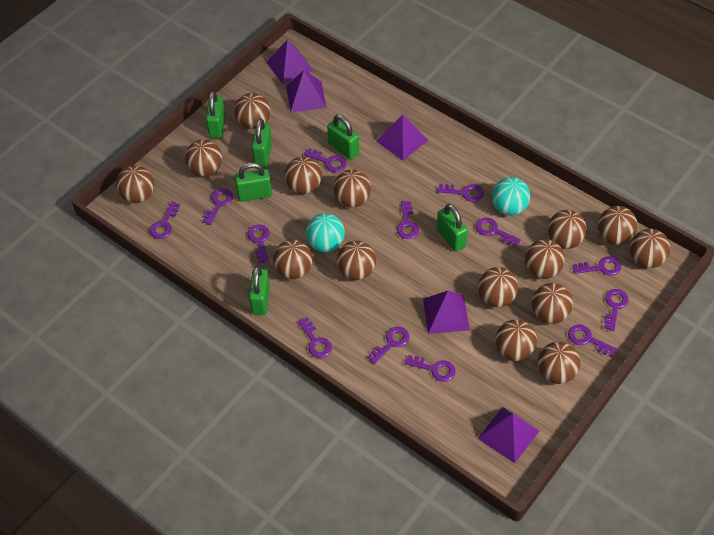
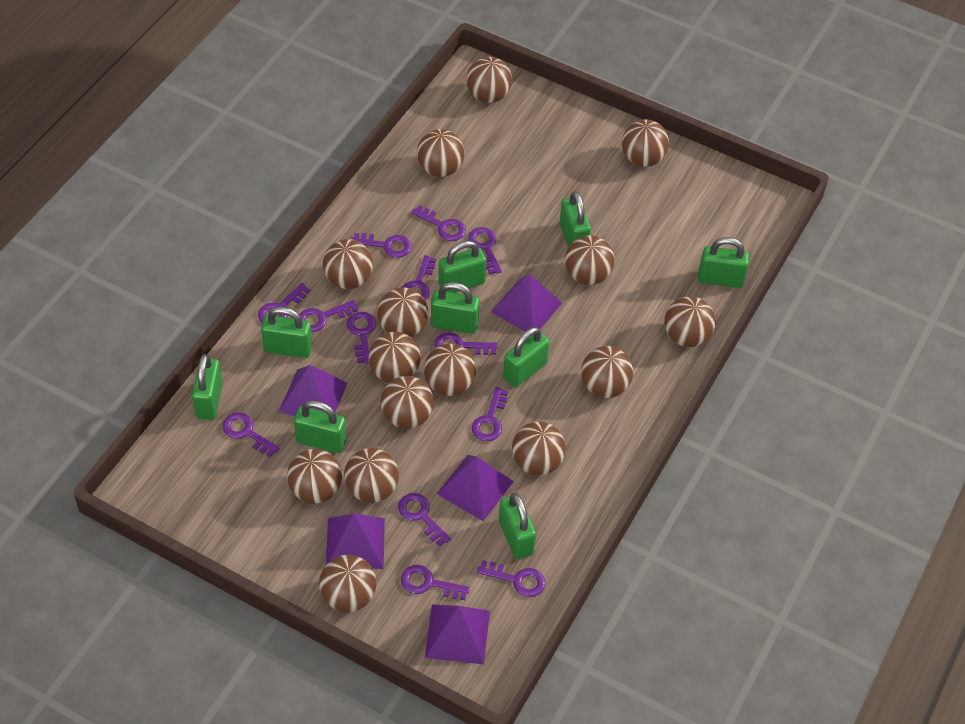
green padlock: 6 -> 9
turquoise ball: 2 -> 0

